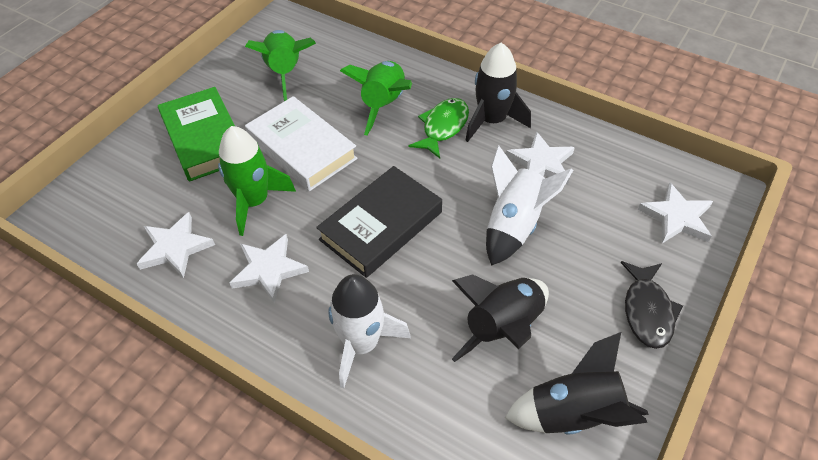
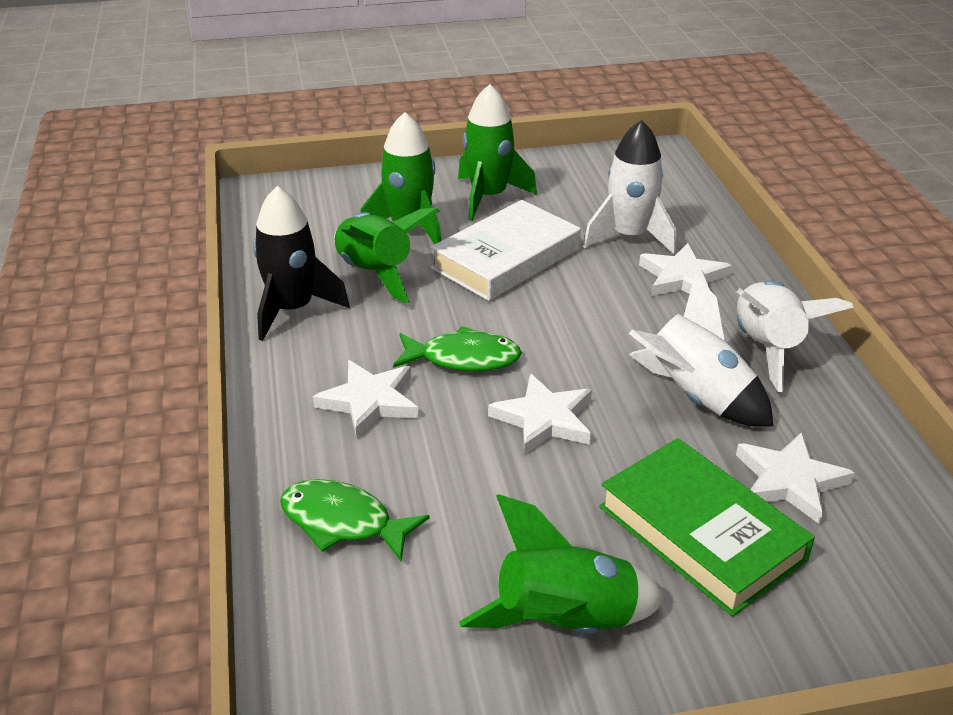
black book: 1 -> 0
black fish: 1 -> 0
black rocket: 3 -> 1
green fish: 1 -> 2
green rocket: 3 -> 4
white rocket: 2 -> 3

